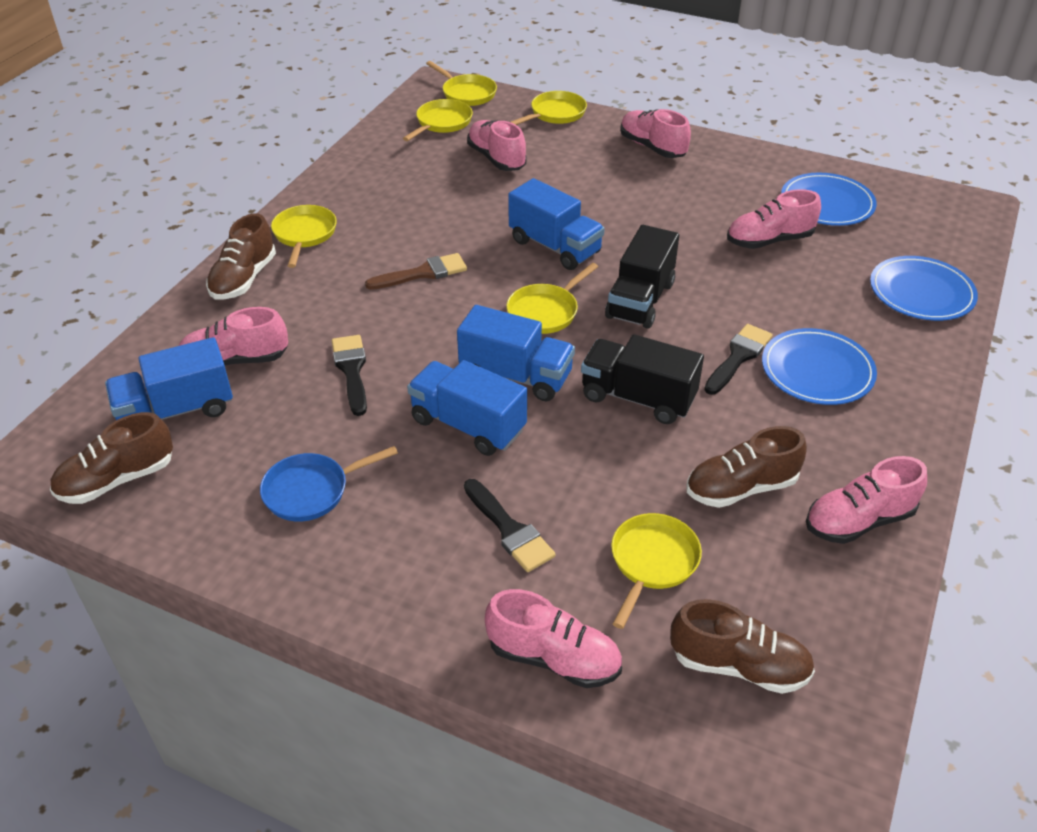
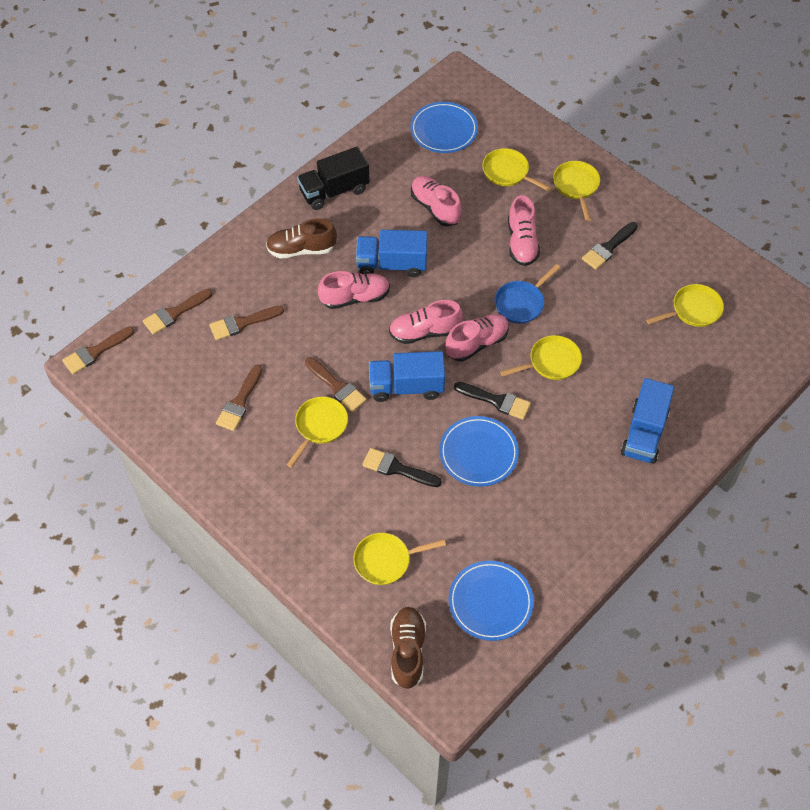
black truck: 2 -> 1
blue truck: 4 -> 3
brown brush: 1 -> 5
brown shoe: 4 -> 2
pink shoe: 6 -> 5

